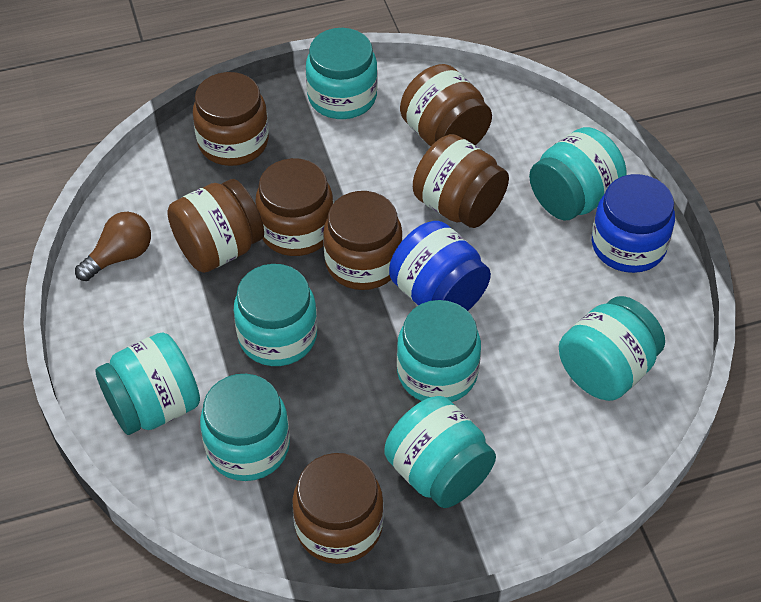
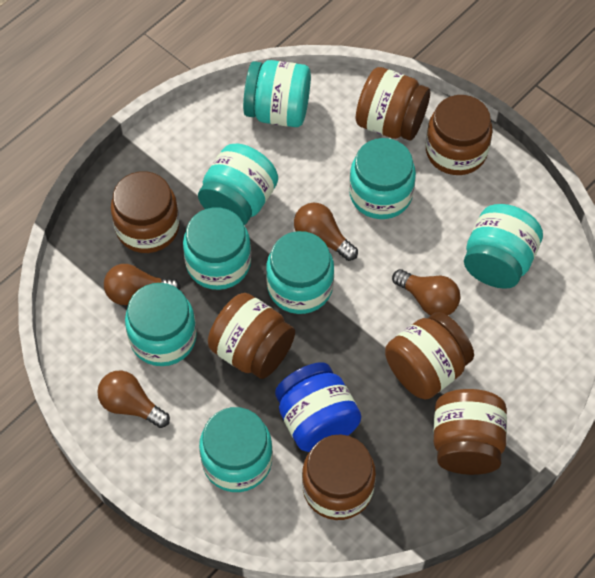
blue jar: 2 -> 1
brown light bulb: 1 -> 4

